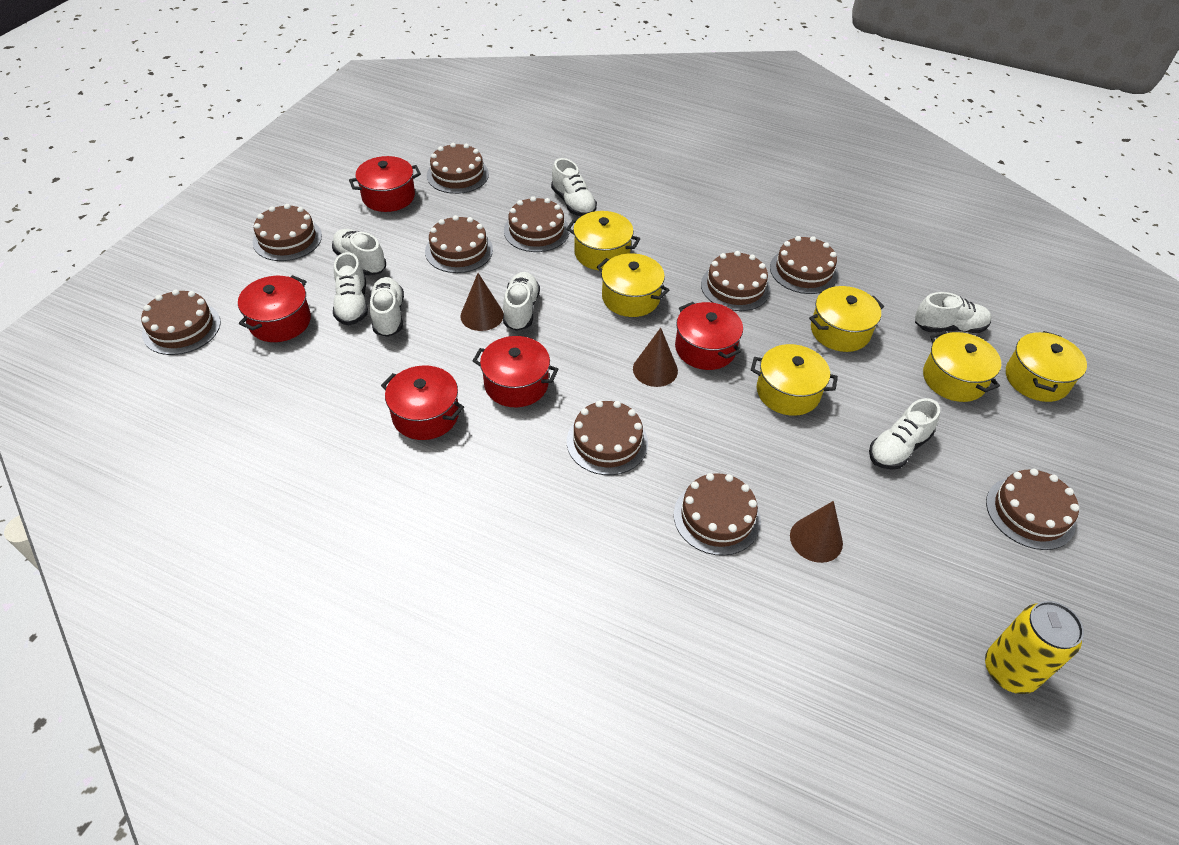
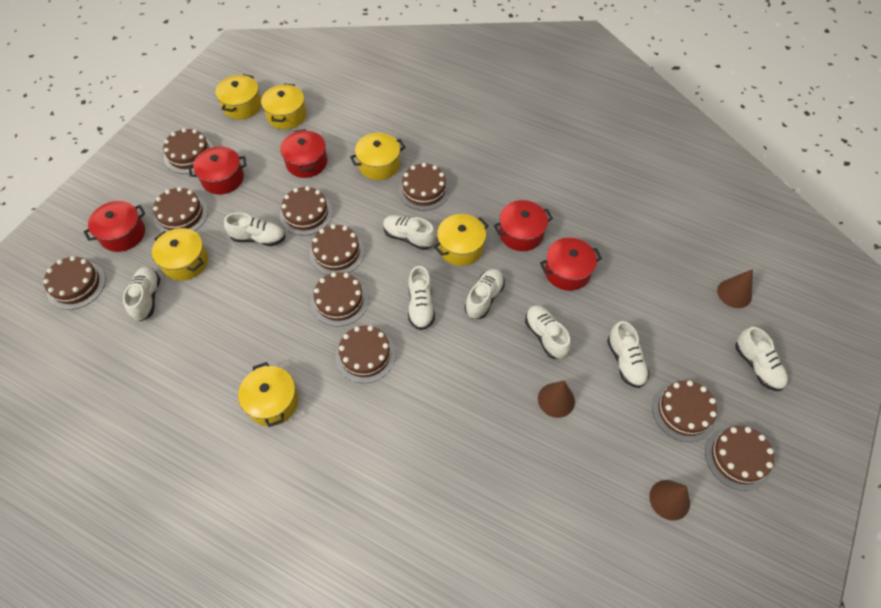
white shoe: 7 -> 8
yellow can: 1 -> 0

